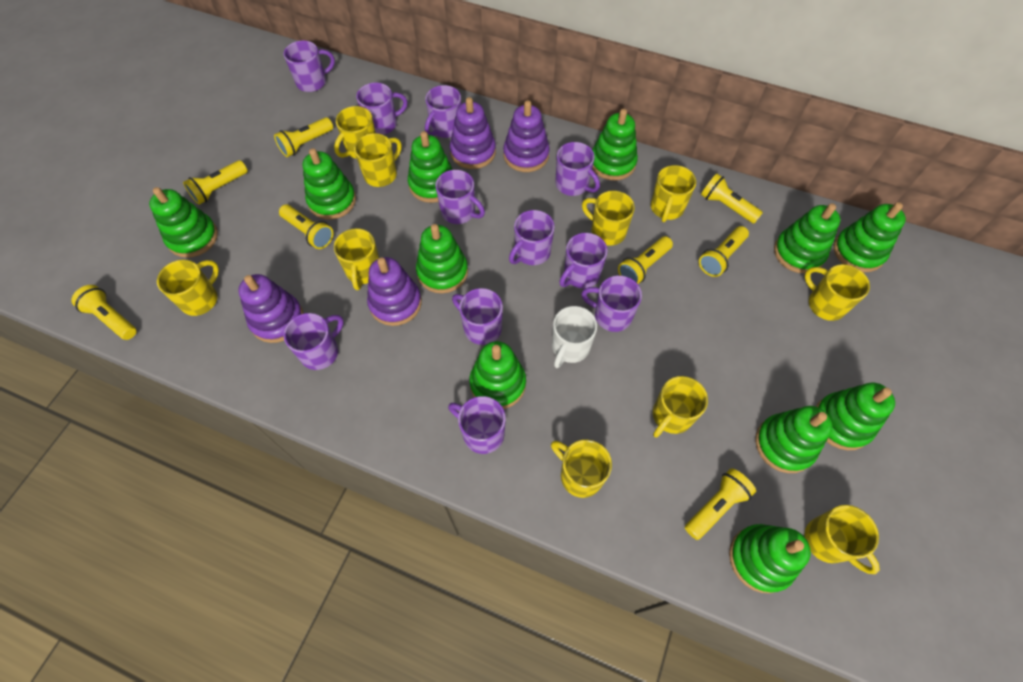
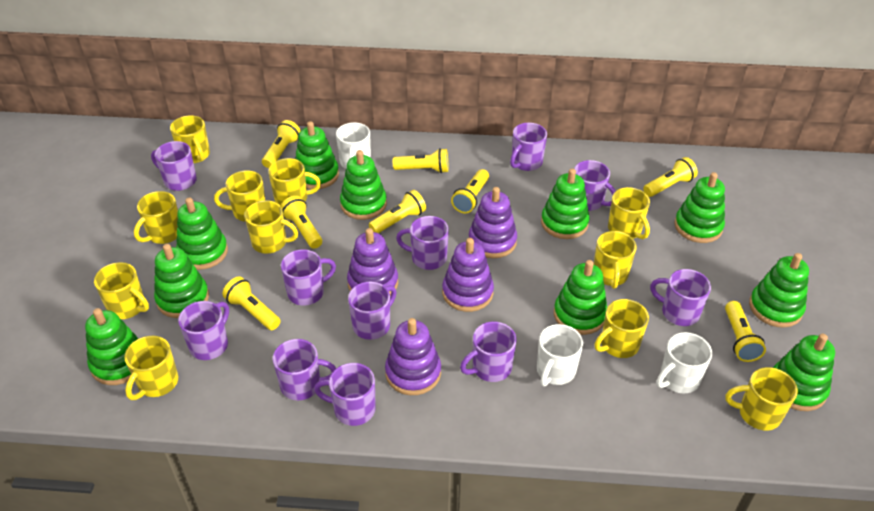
green stacking toy: 11 -> 10
white mug: 1 -> 3
yellow mug: 10 -> 11

